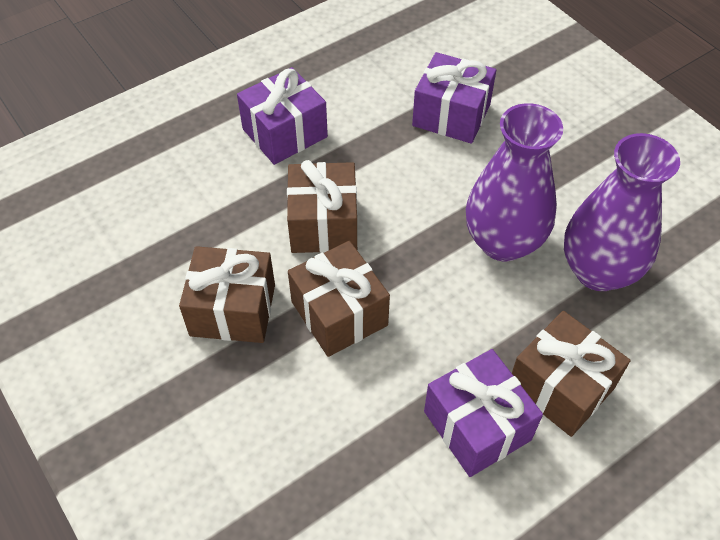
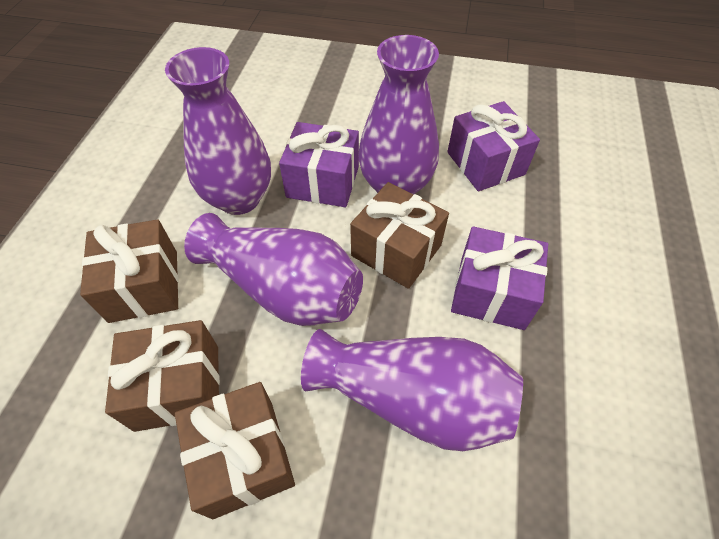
purple vase: 2 -> 4

